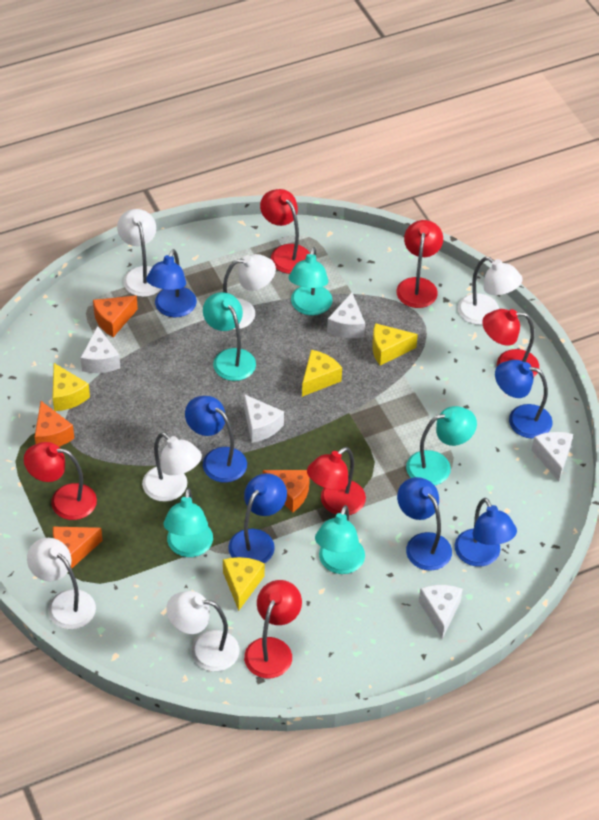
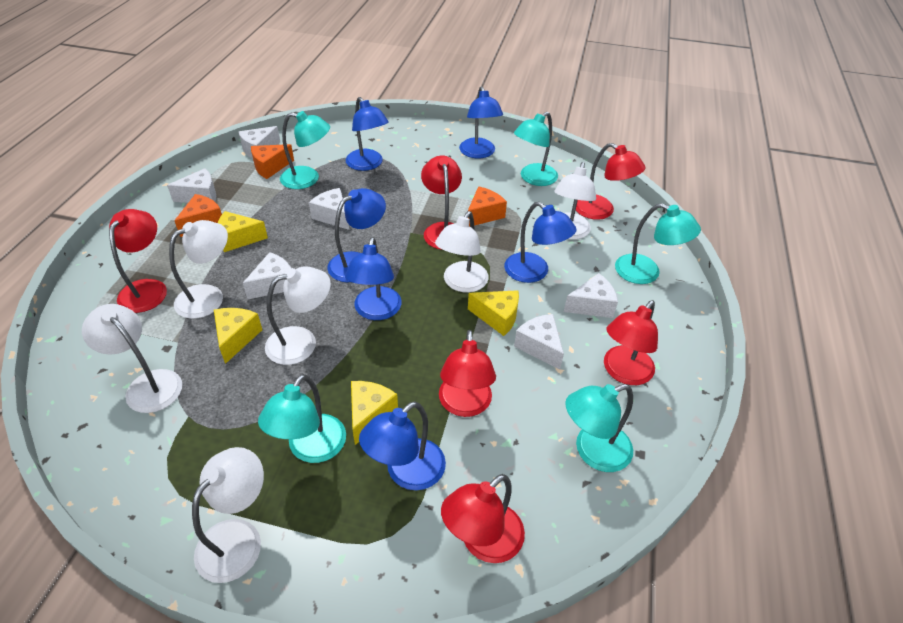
orange cheese: 4 -> 3
white cheese: 5 -> 6

